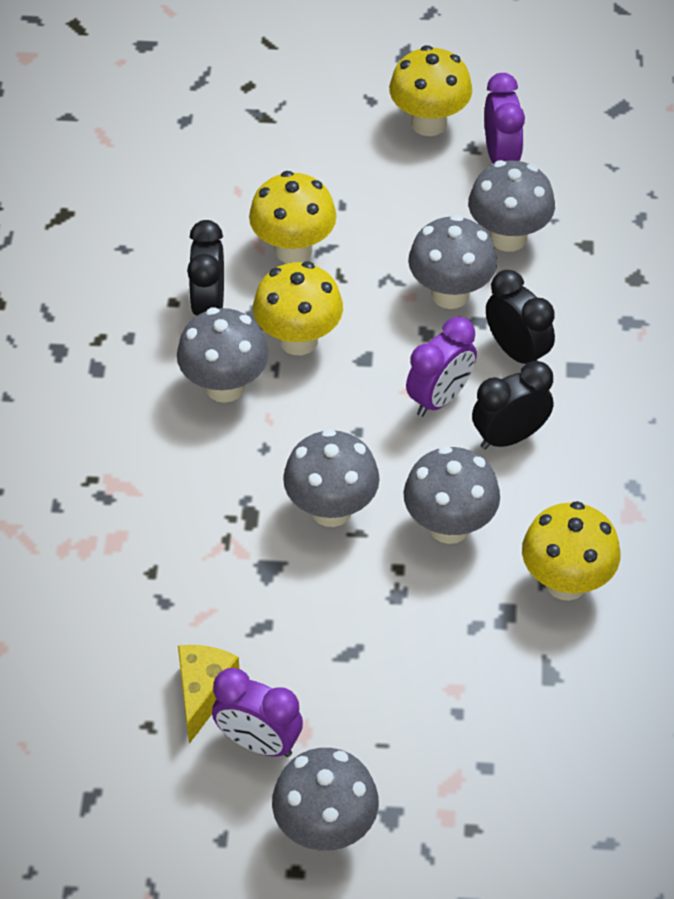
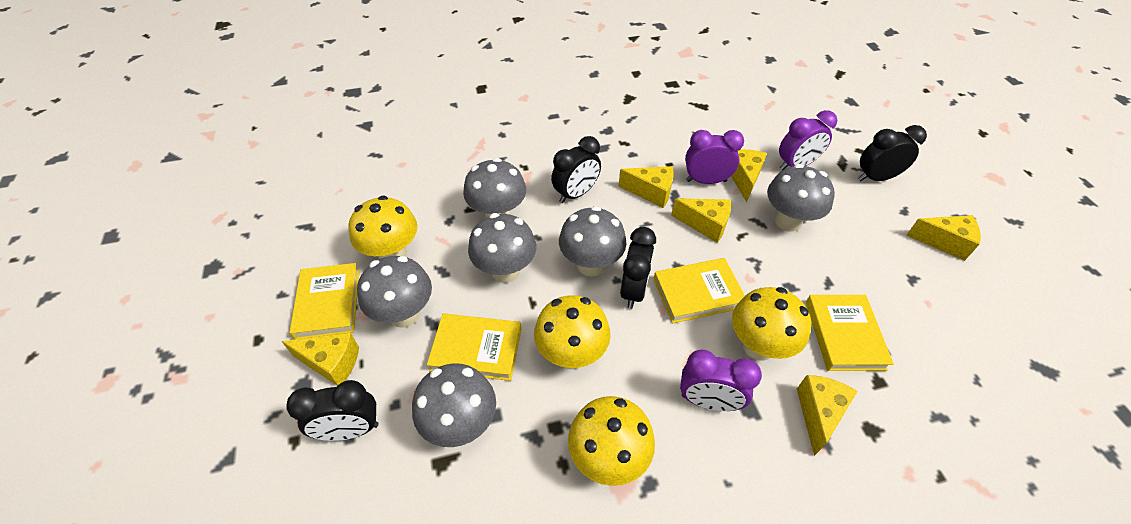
black clock: 3 -> 4
yellow book: 0 -> 4
yellow cheese: 1 -> 6

